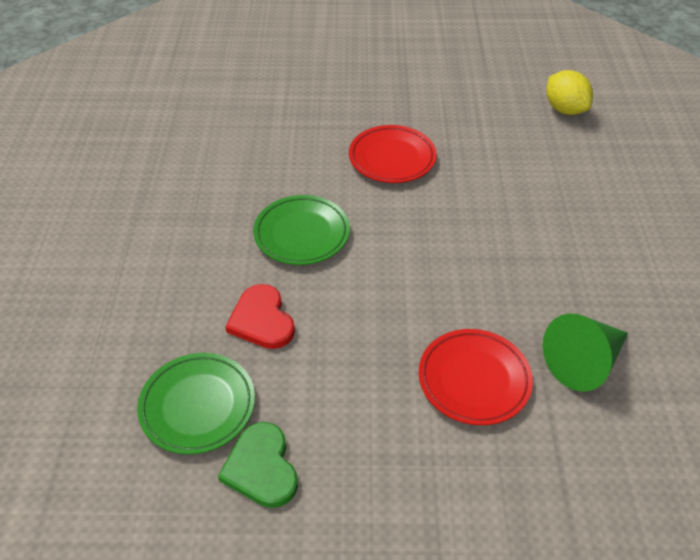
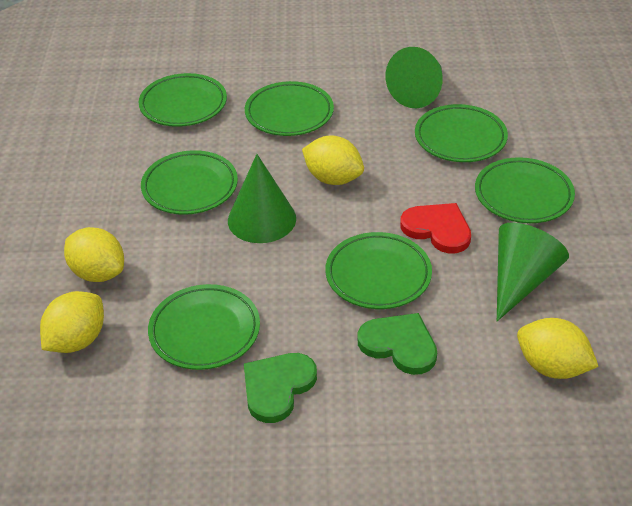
green cone: 1 -> 3
green heart: 1 -> 2
green plate: 2 -> 7
red plate: 2 -> 0
yellow lemon: 1 -> 4

